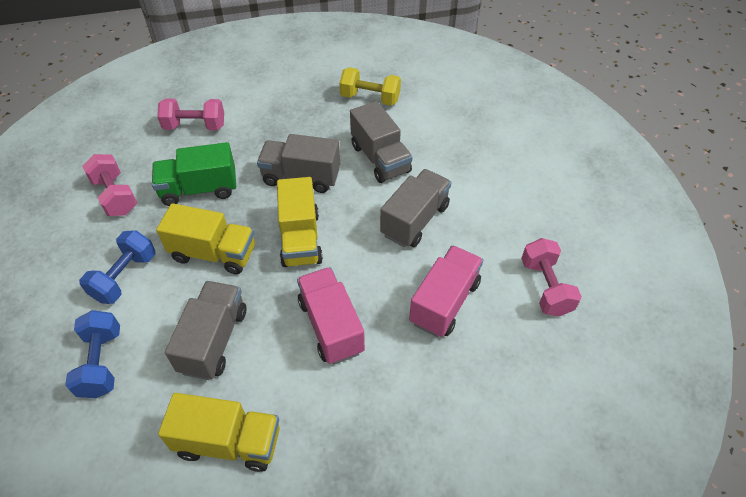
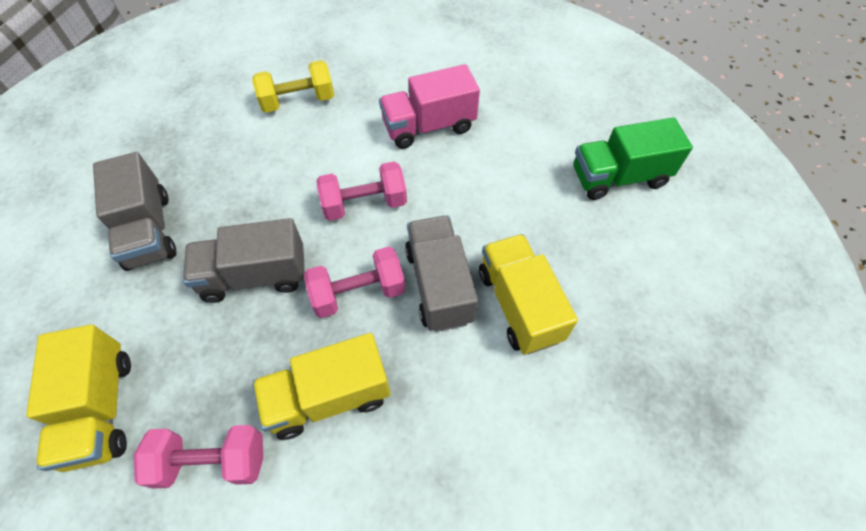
blue dumbbell: 2 -> 0
grey truck: 4 -> 3
pink truck: 2 -> 1

